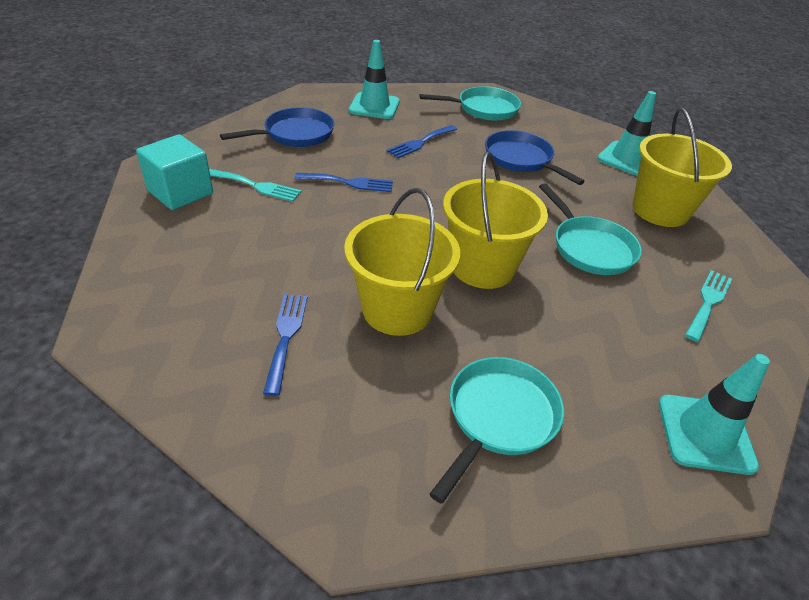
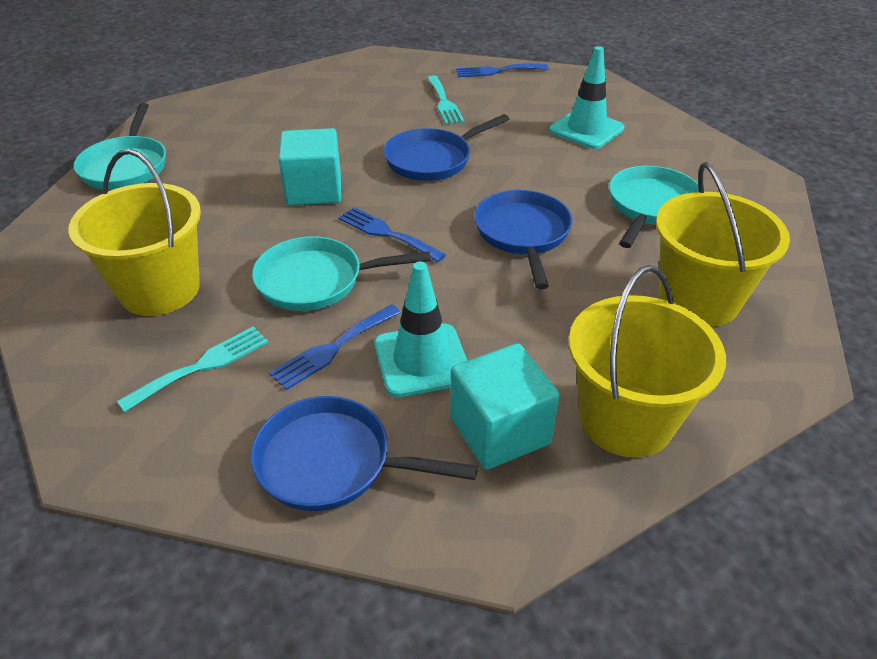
blue pan: 2 -> 3
turquoise cube: 1 -> 2
turquoise traffic cone: 3 -> 2

